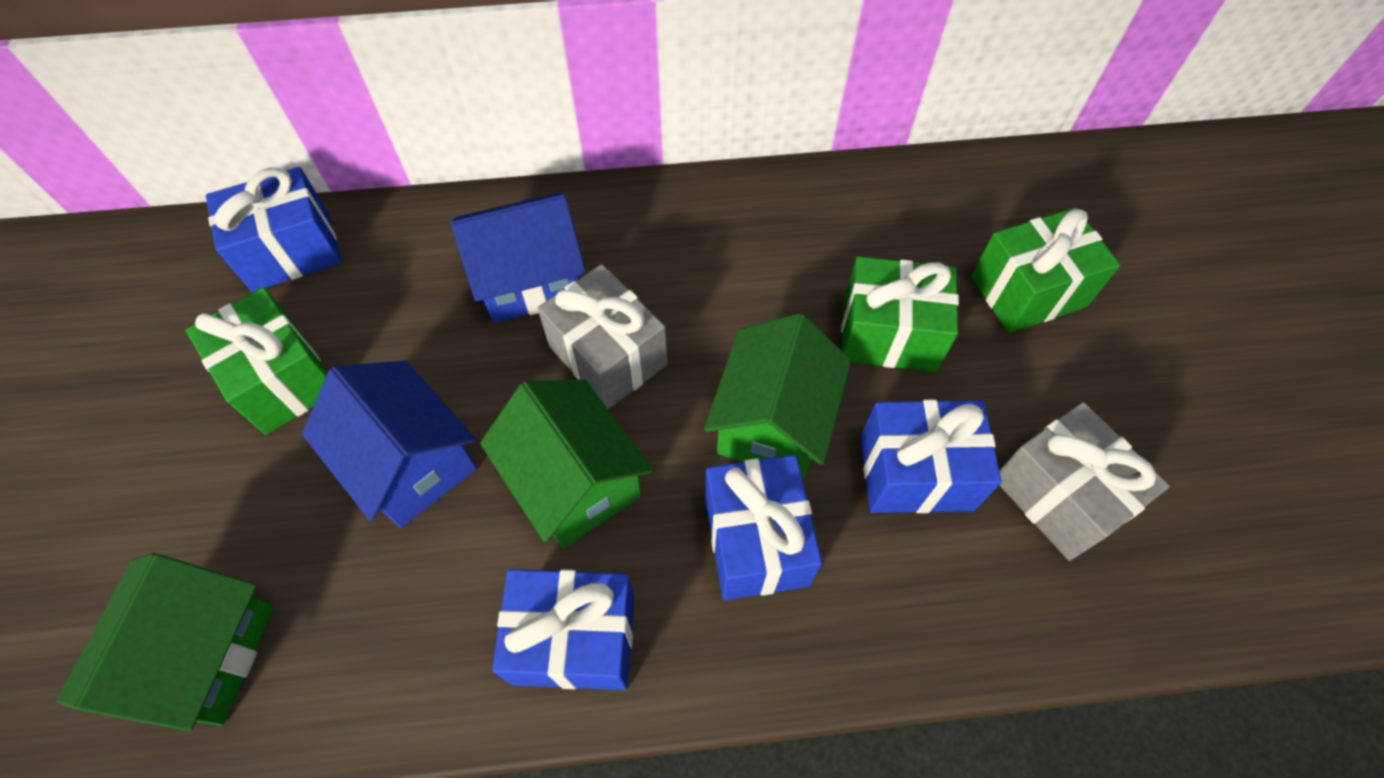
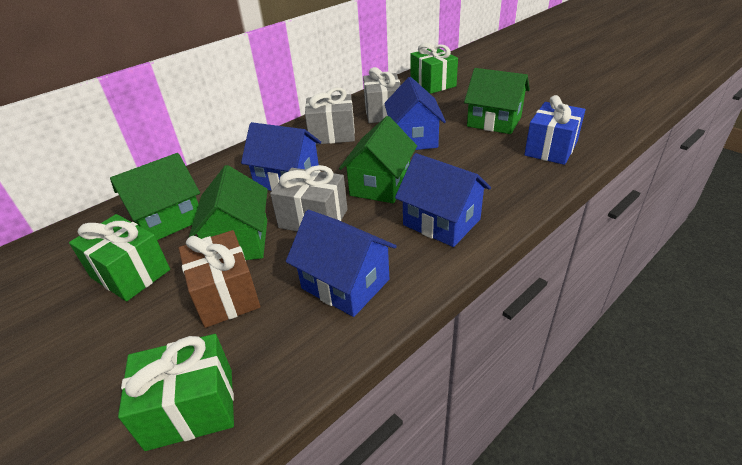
blue gift: 4 -> 1
blue house: 2 -> 4
brown gift: 0 -> 1
green house: 3 -> 4
grey gift: 2 -> 3

